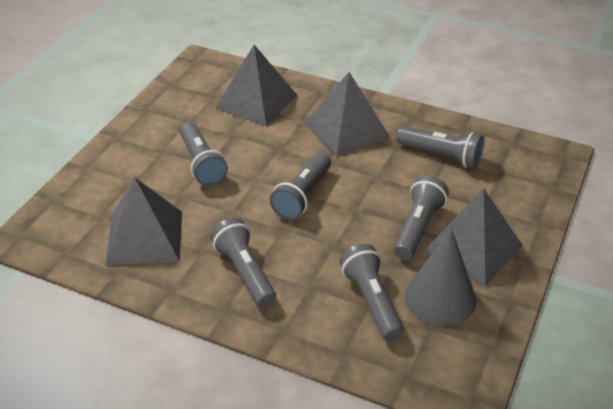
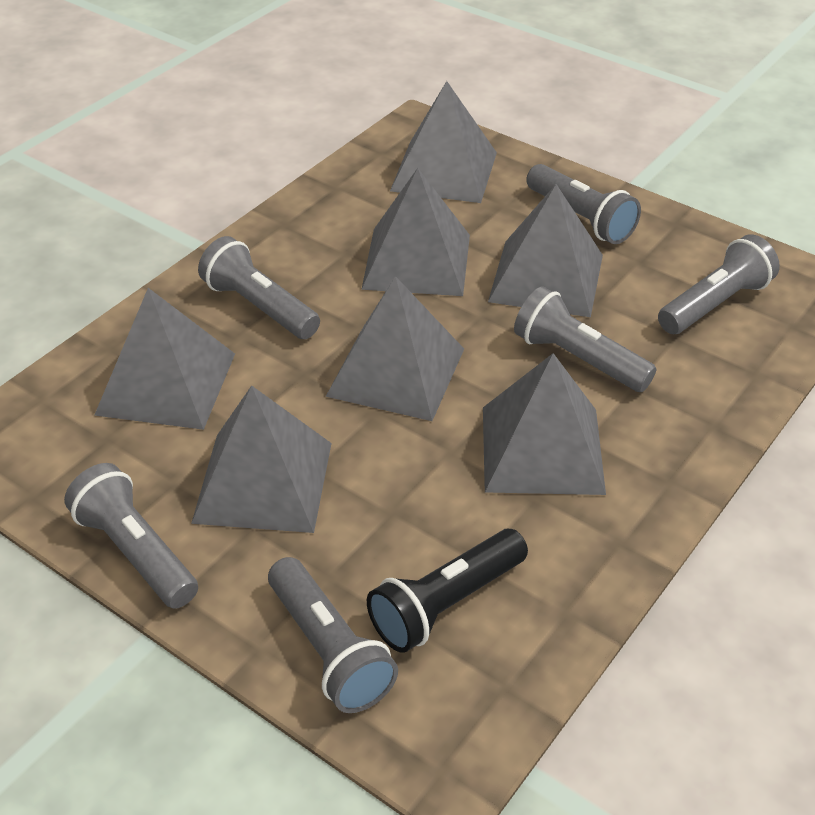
black flashlight: 0 -> 1
grey cone: 1 -> 0
grey pyramid: 4 -> 7

